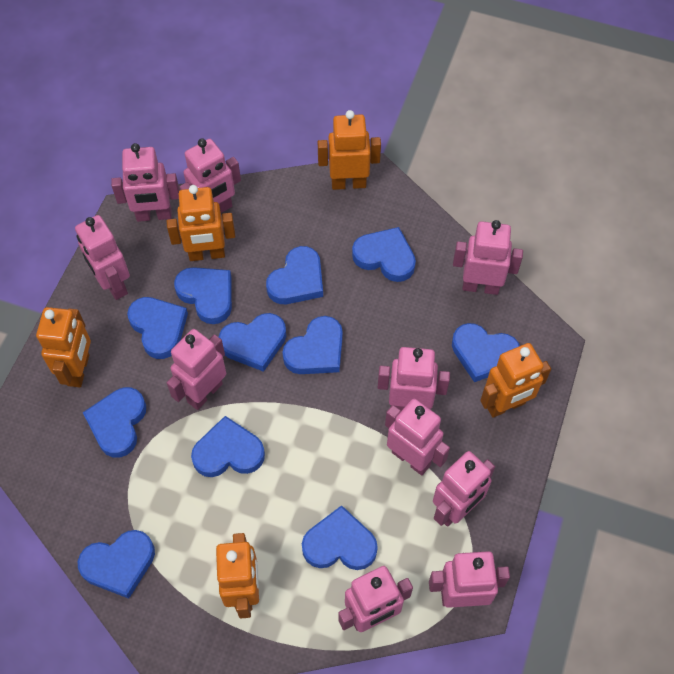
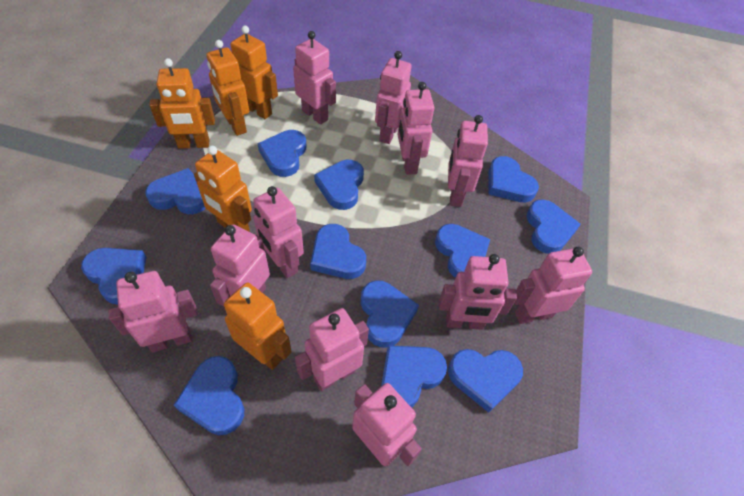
blue heart: 11 -> 12
pink robot: 10 -> 11

